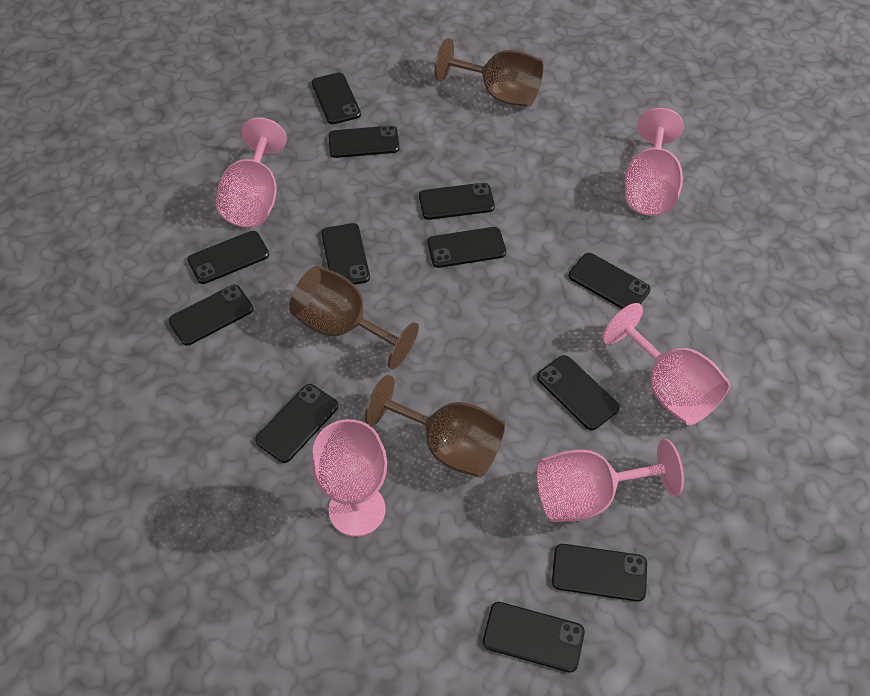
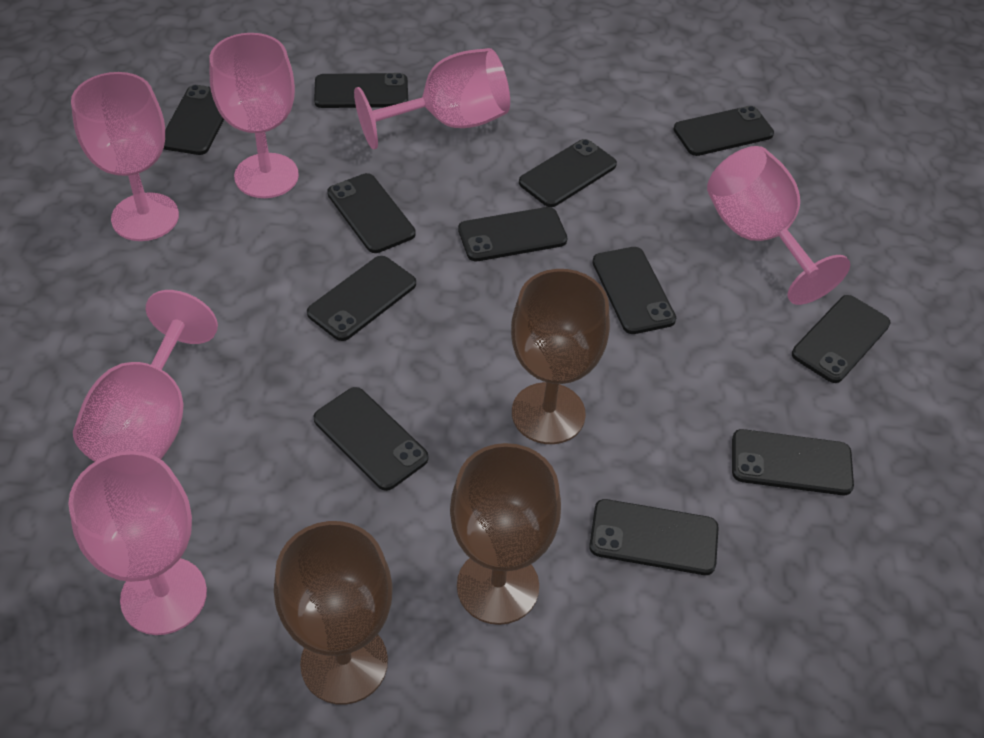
pink goblet: 5 -> 6

